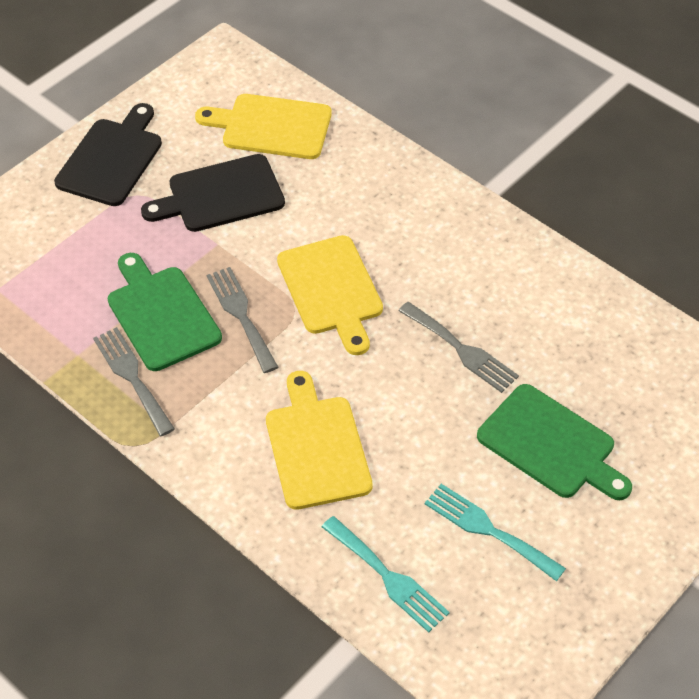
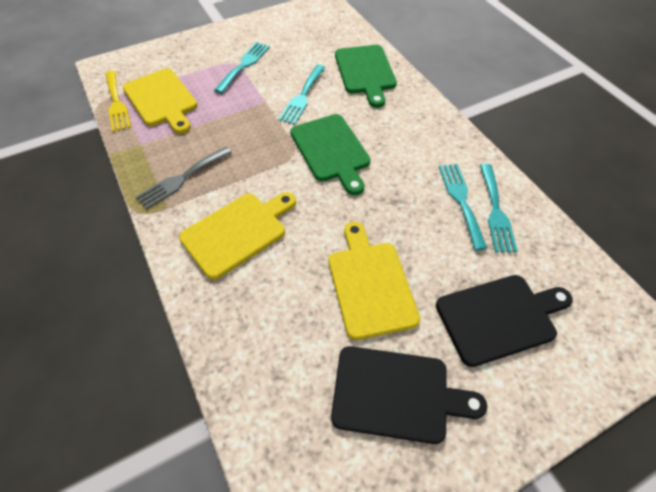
grey fork: 3 -> 1
turquoise fork: 2 -> 4
yellow fork: 0 -> 1

